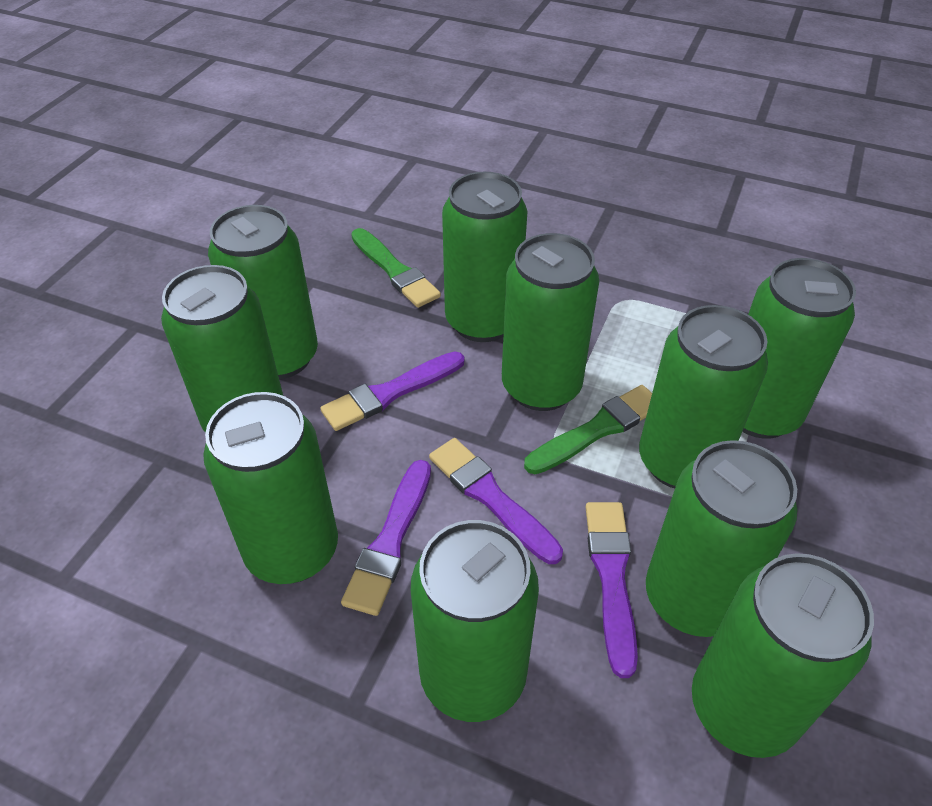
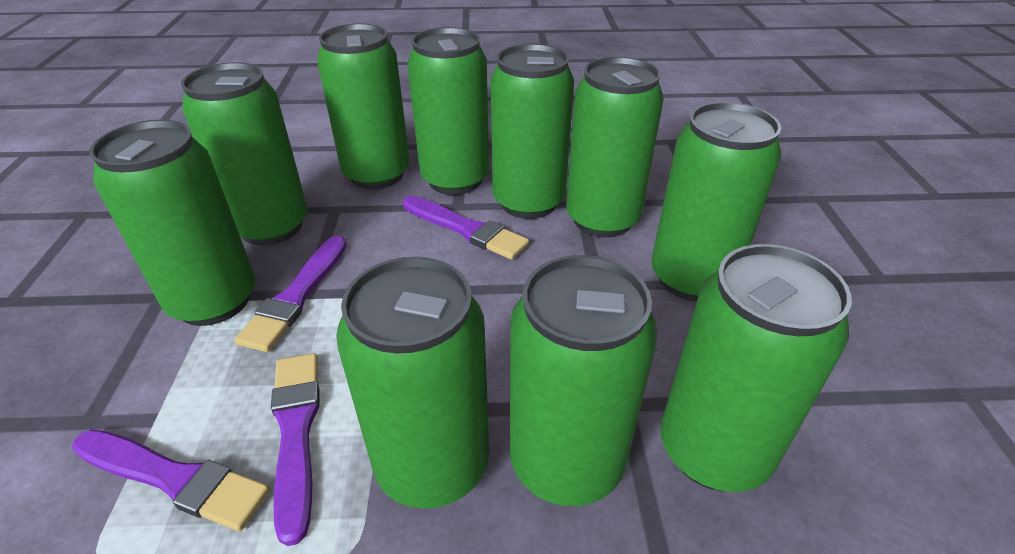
green brush: 2 -> 0

